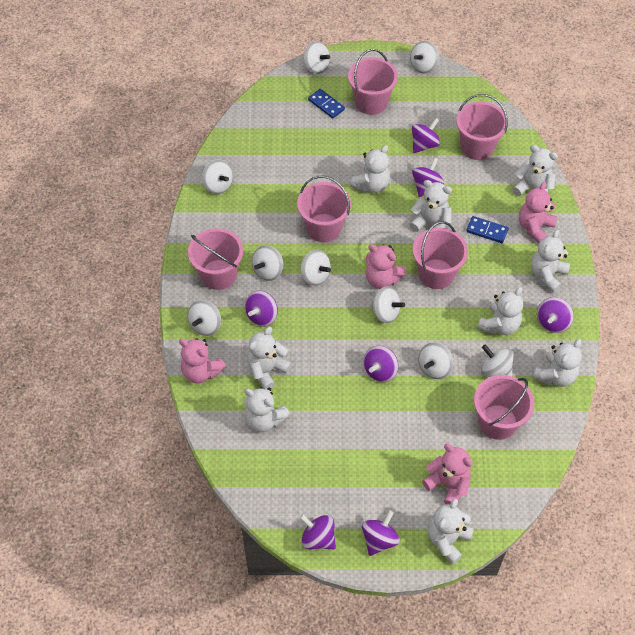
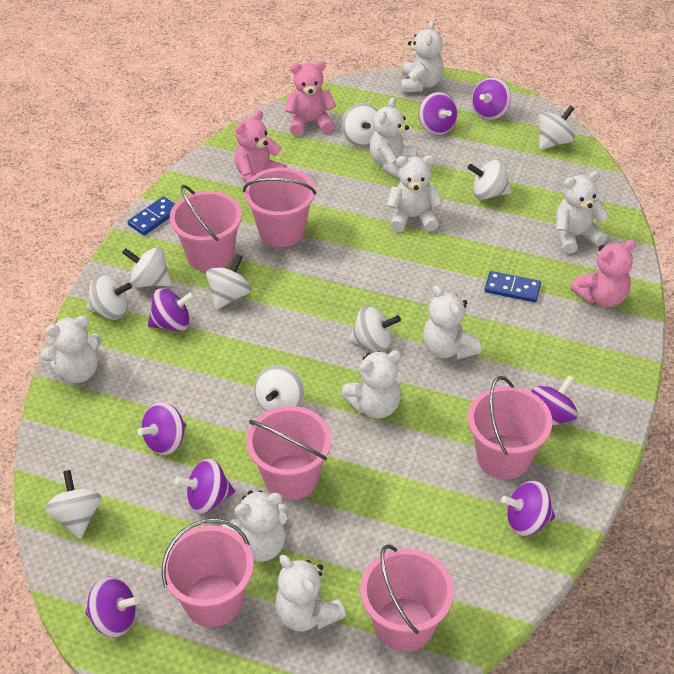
pink teddy bear: 4 -> 3
purple spinning top: 7 -> 8

